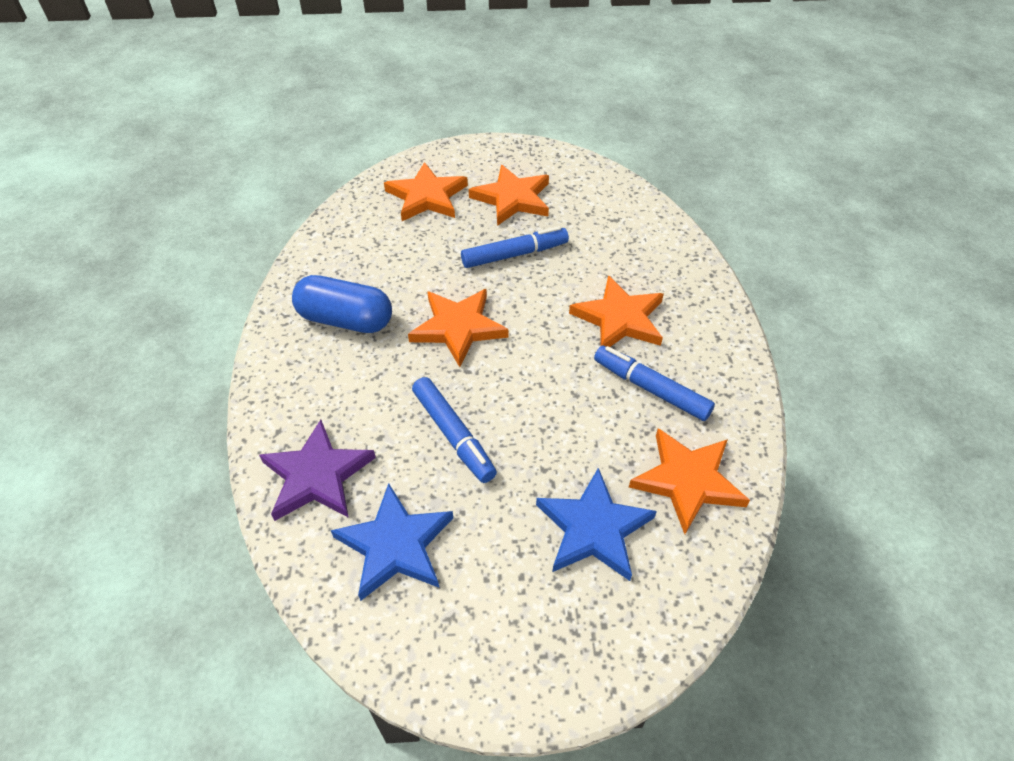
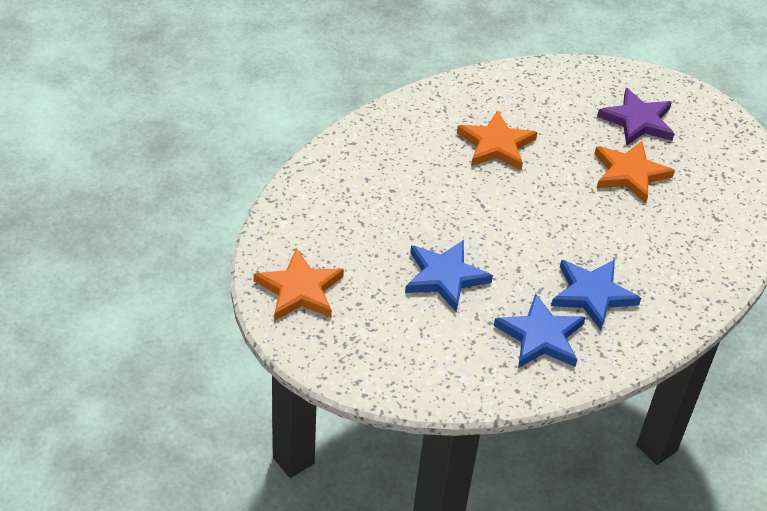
blue capsule: 1 -> 0
blue marker: 3 -> 0
blue star: 2 -> 3
orange star: 5 -> 3

